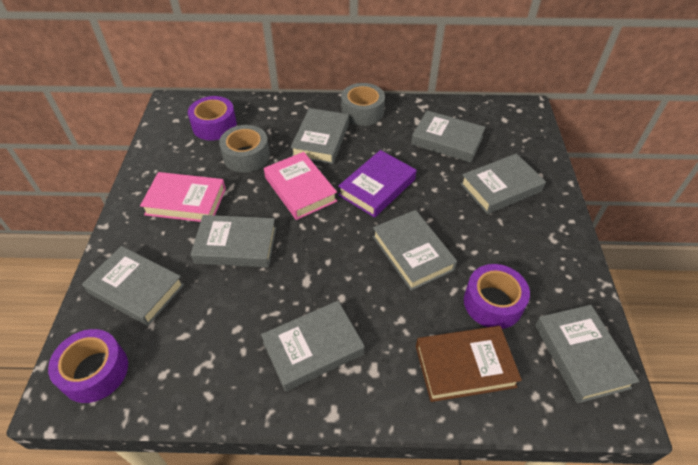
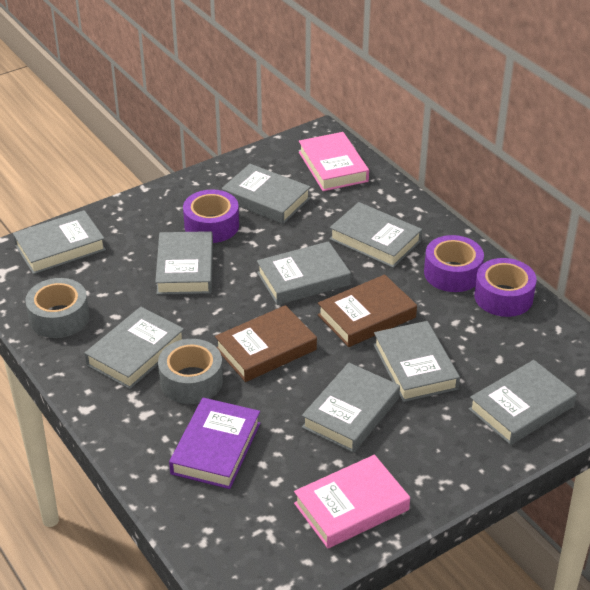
brown book: 1 -> 2
grey book: 8 -> 9

